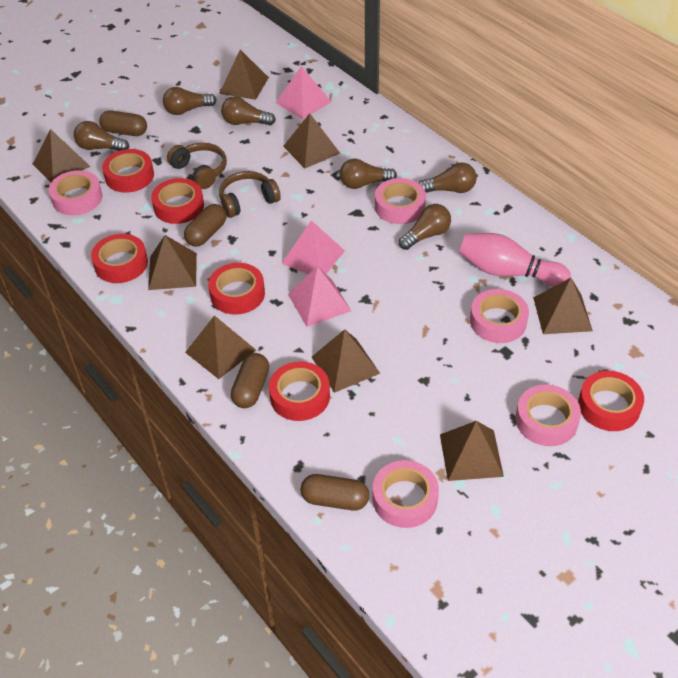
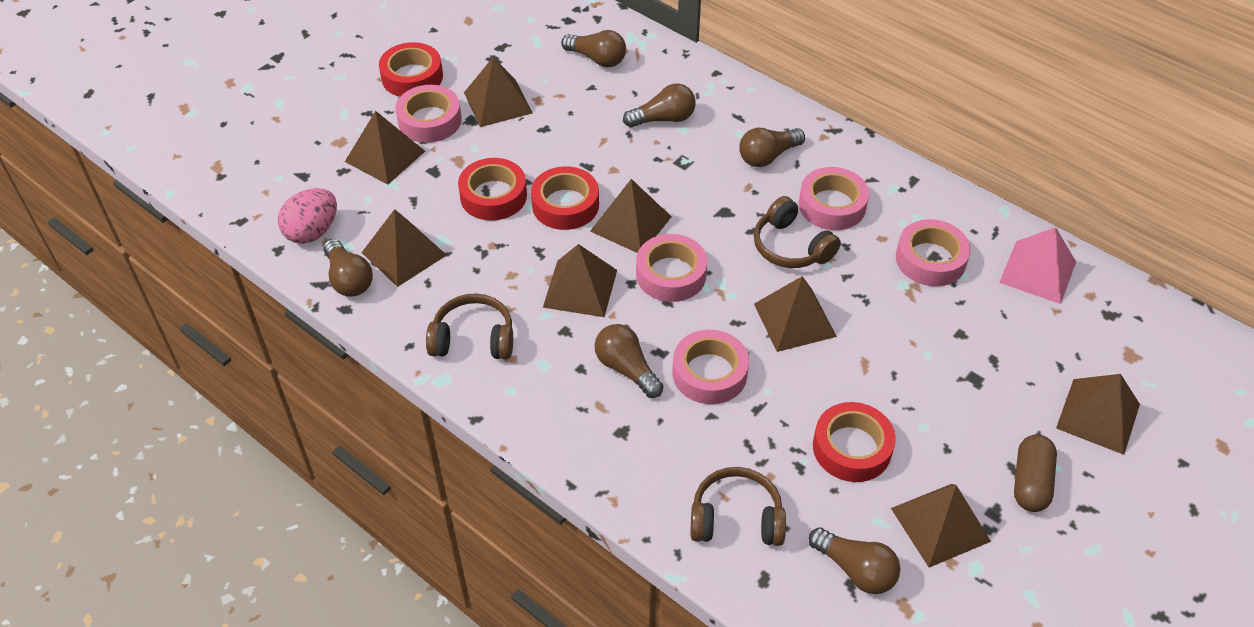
brown capsule: 4 -> 1
brown headphones: 2 -> 3
pink bowling pin: 1 -> 0
pink egg: 0 -> 1
pink pyramid: 3 -> 1
red tape: 6 -> 4

